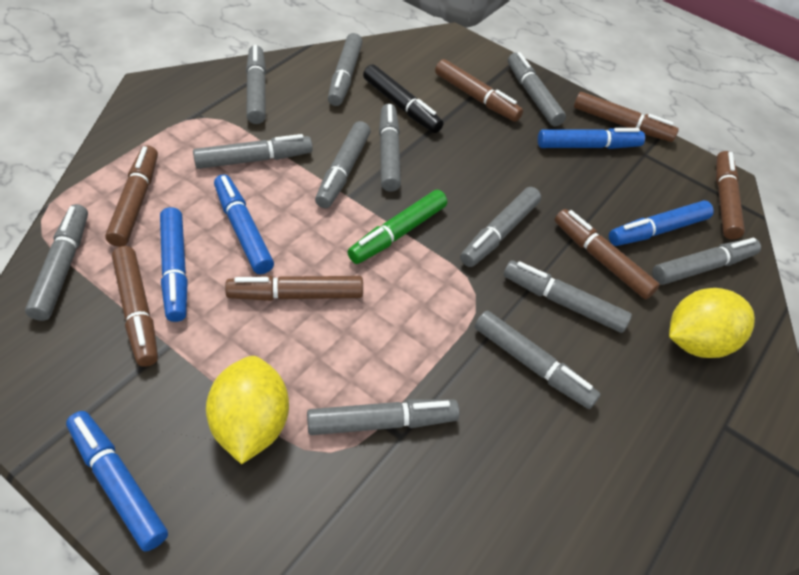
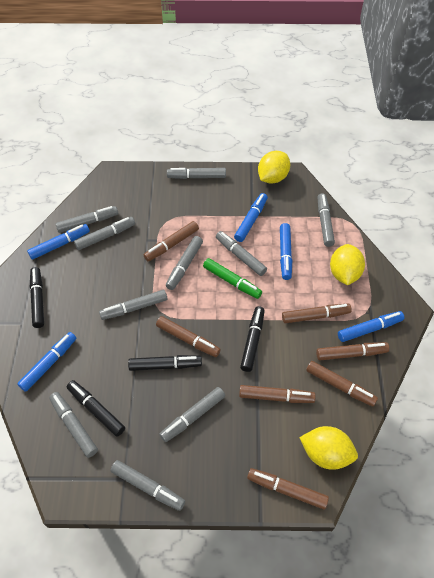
black marker: 1 -> 4
grey marker: 12 -> 10
yellow lemon: 2 -> 3

